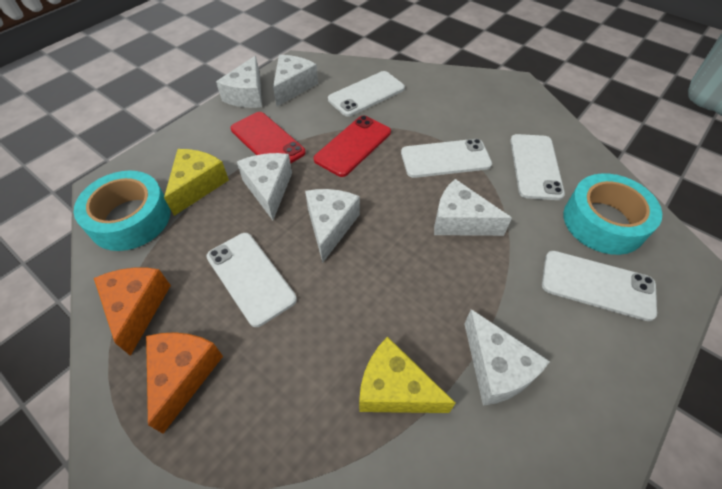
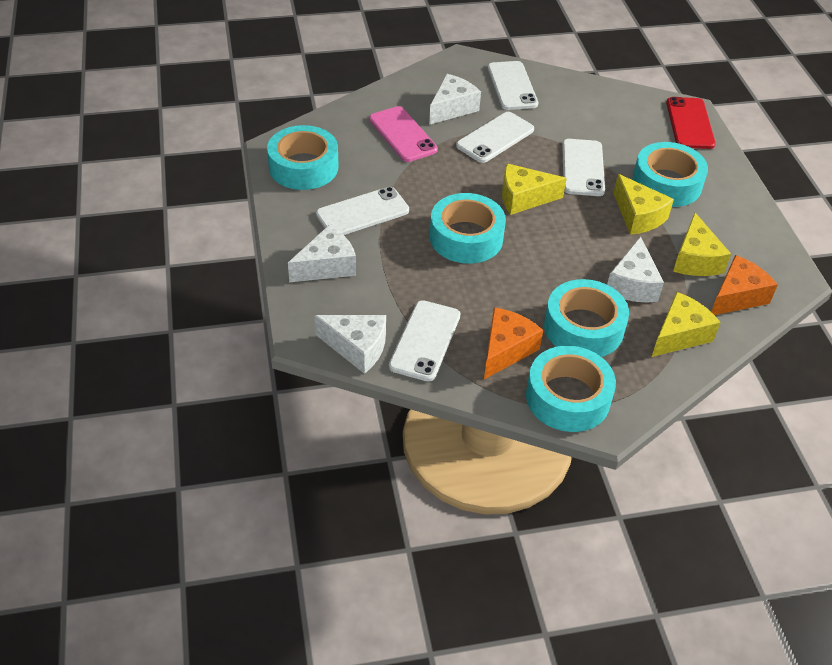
pink phone: 0 -> 1
red phone: 2 -> 1
turquoise tape: 2 -> 5
white cheese: 6 -> 4
yellow cheese: 2 -> 4

